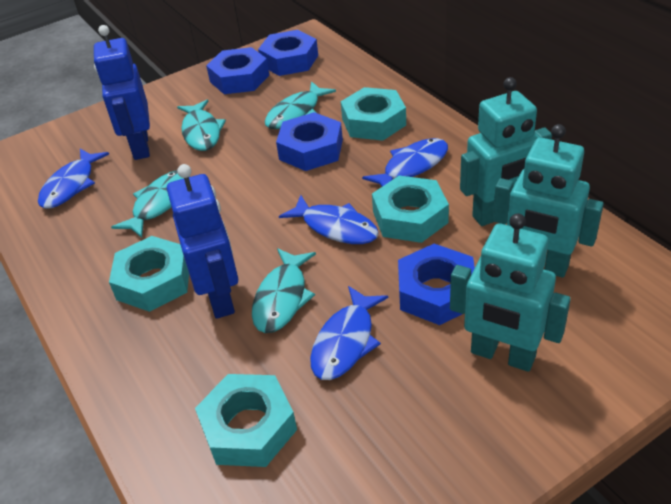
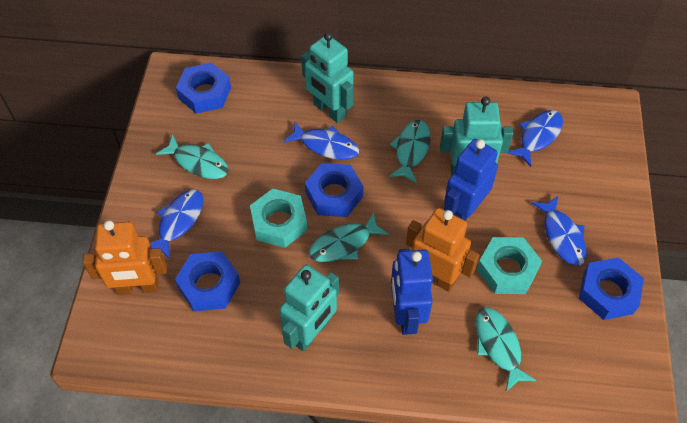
orange robot: 0 -> 2
turquoise nut: 4 -> 2

